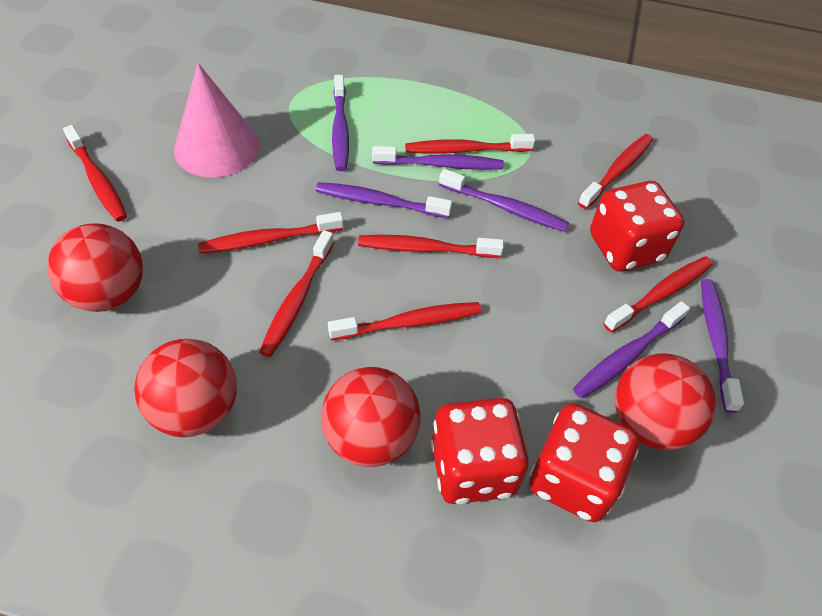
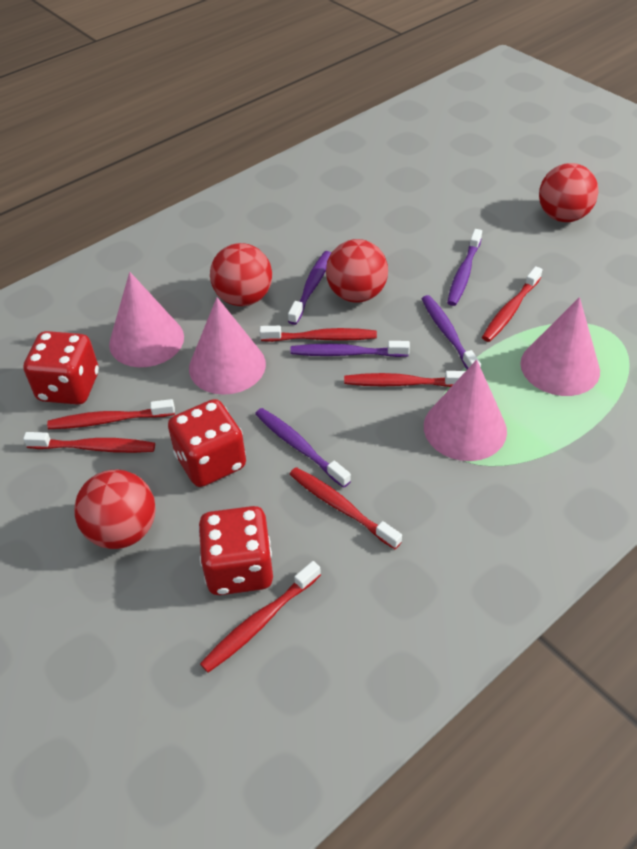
pink cone: 1 -> 4
purple toothbrush: 6 -> 5
red toothbrush: 8 -> 7

